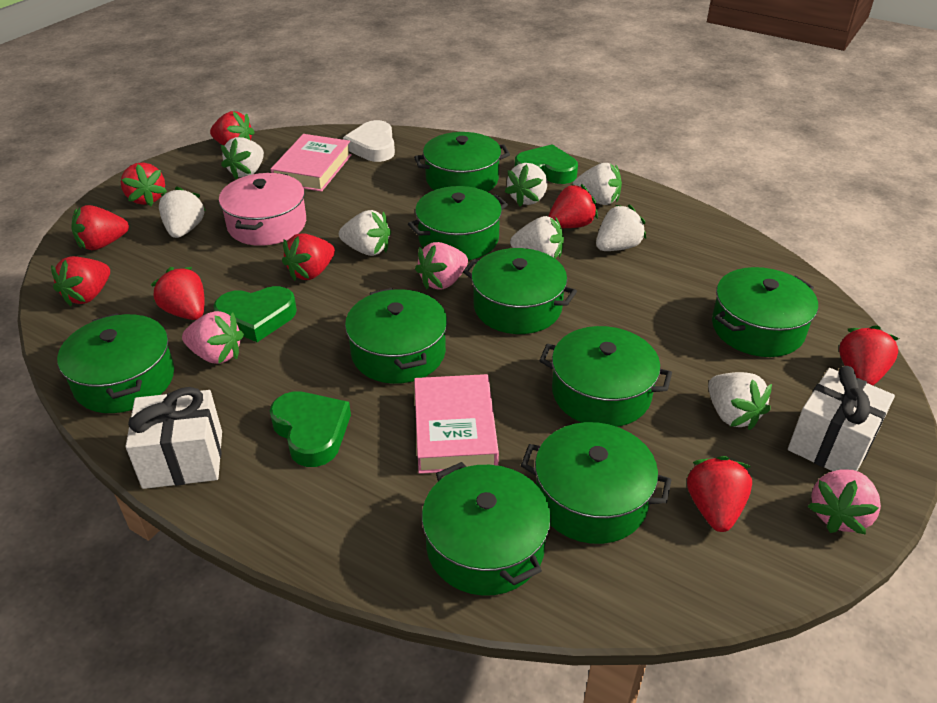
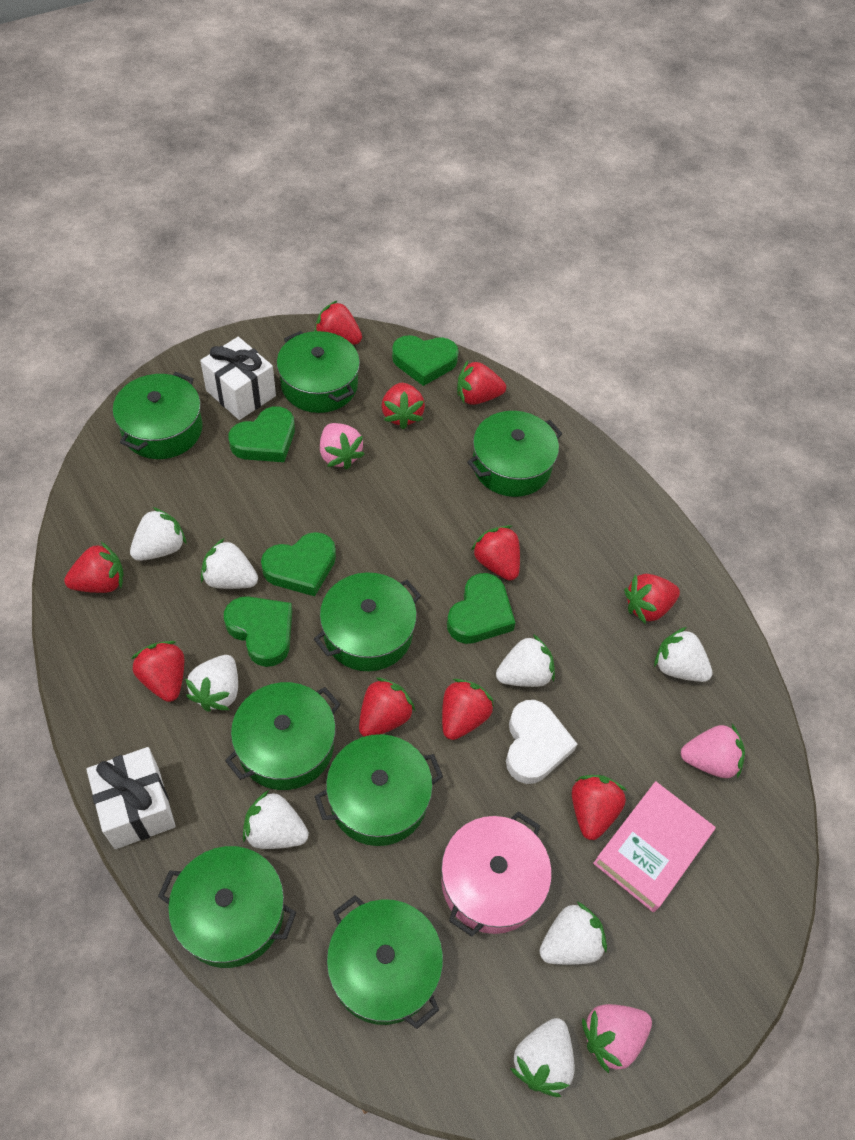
green heart: 3 -> 5
green pot: 9 -> 8
pink book: 2 -> 1
red strawberry: 9 -> 10

